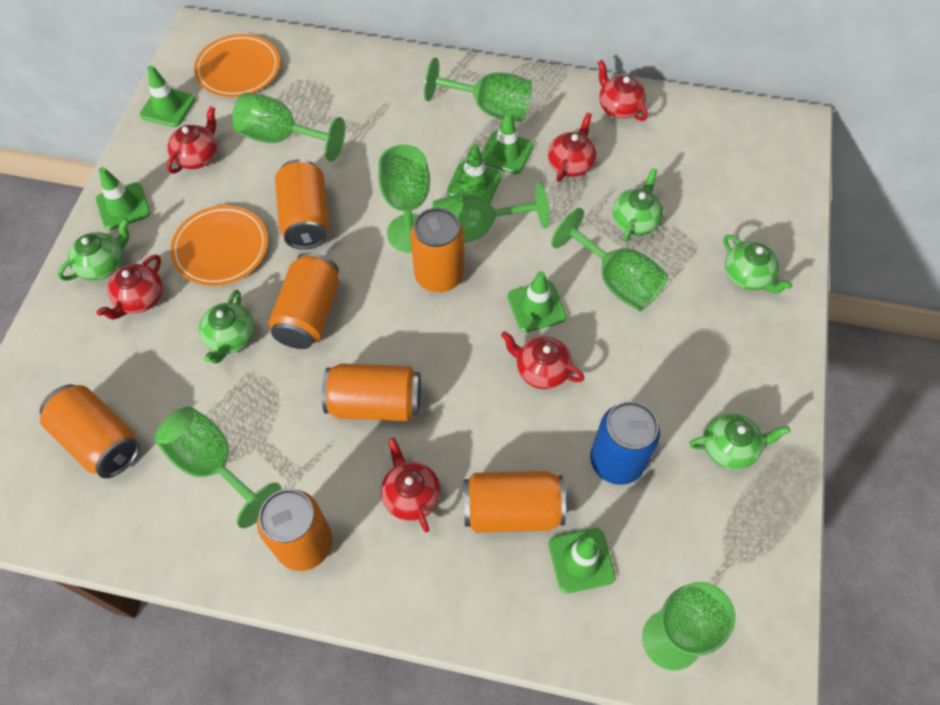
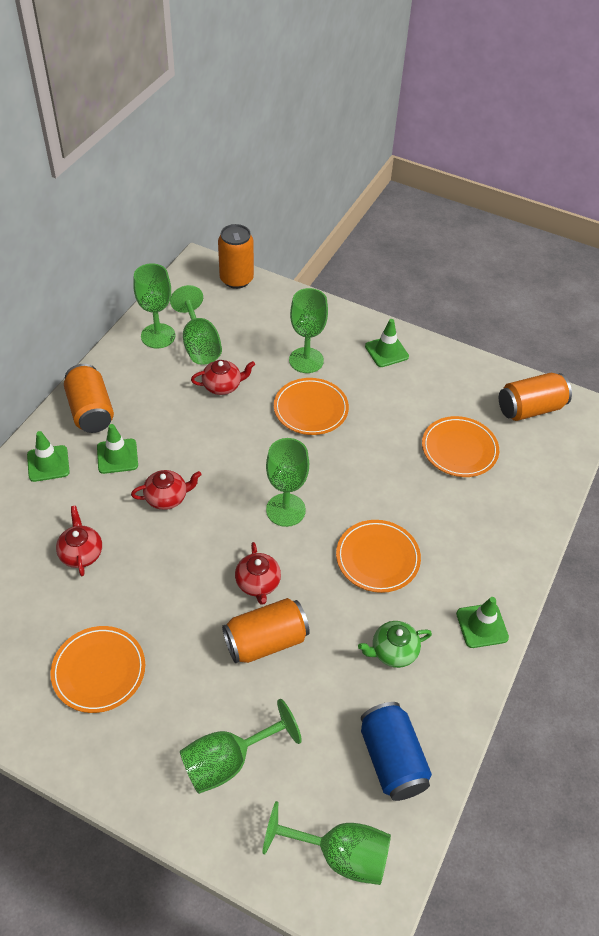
green goblet: 7 -> 6
green teapot: 5 -> 1
green traffic cone: 6 -> 4
orange can: 7 -> 4
orange plate: 2 -> 4
red teapot: 6 -> 4

